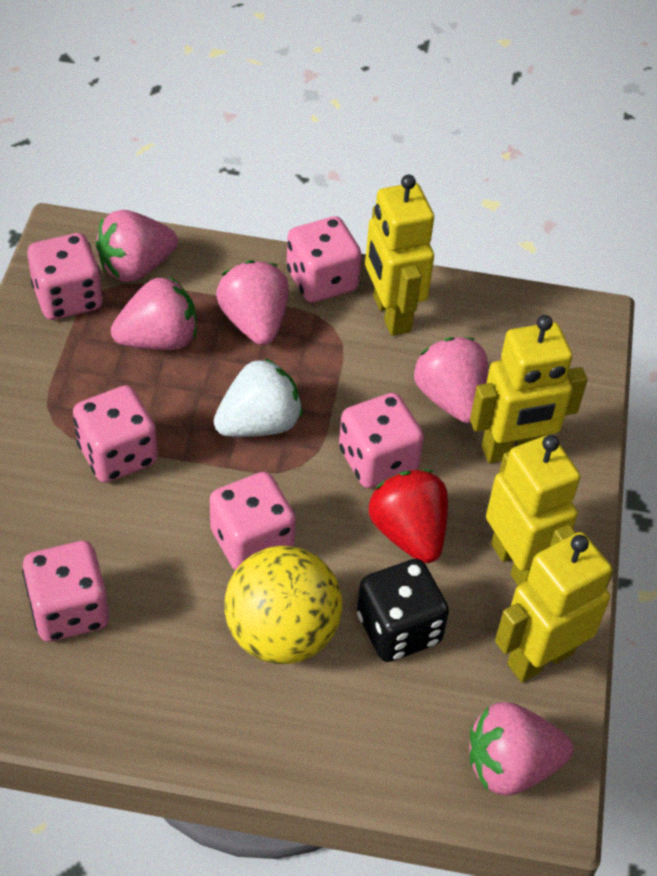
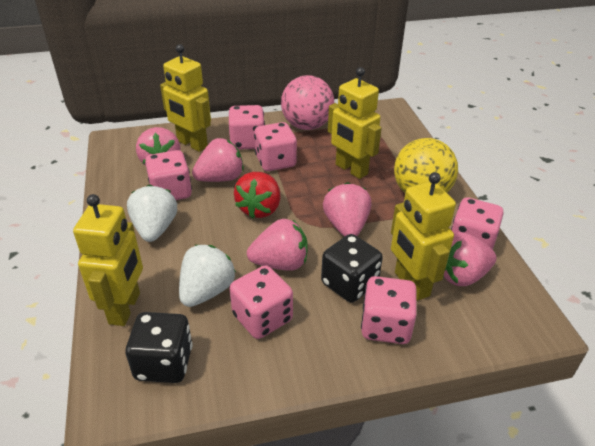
black dice: 1 -> 2
pink ball: 0 -> 1
white strawberry: 1 -> 2

